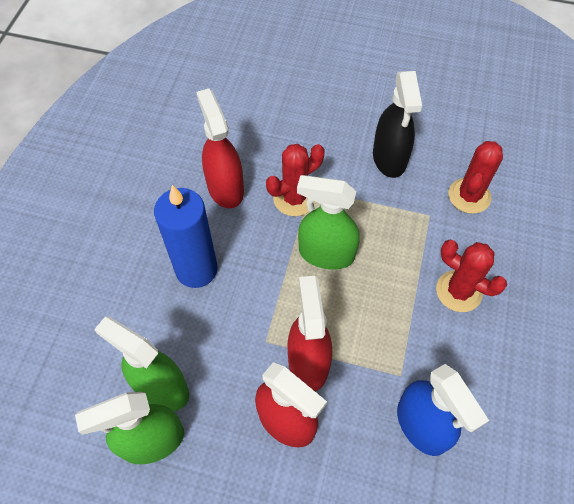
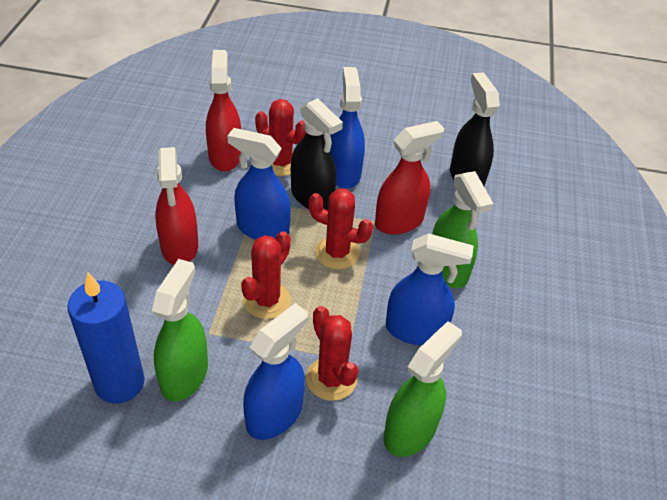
black spray bottle: 1 -> 2
blue spray bottle: 1 -> 4
red cactus: 3 -> 4

